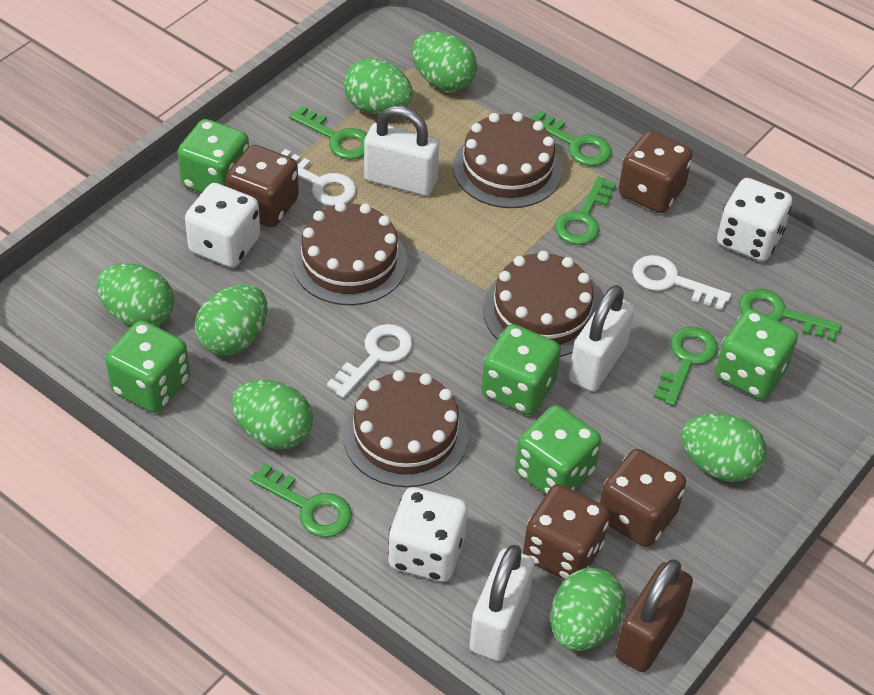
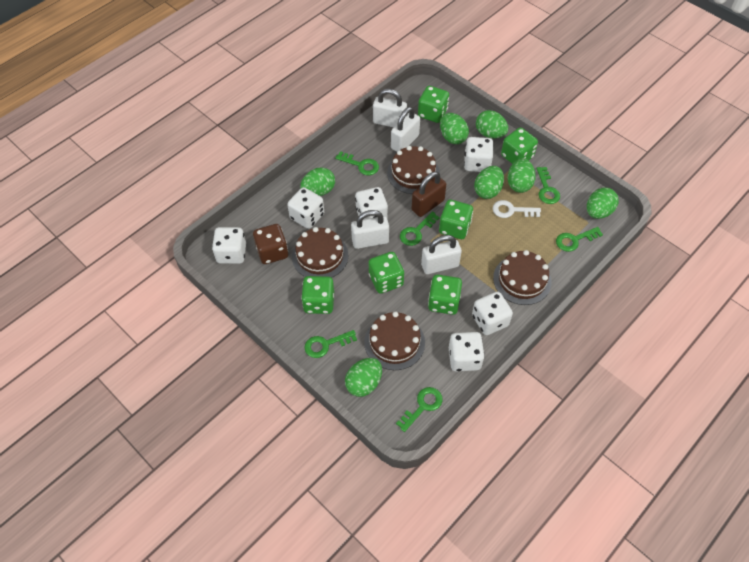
brown dice: 4 -> 1
green dice: 5 -> 6
white dice: 3 -> 6
white key: 3 -> 1
white padlock: 3 -> 4

